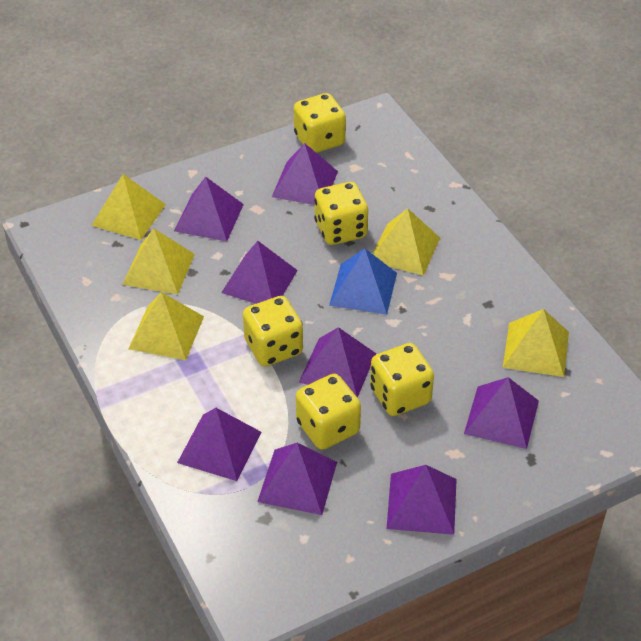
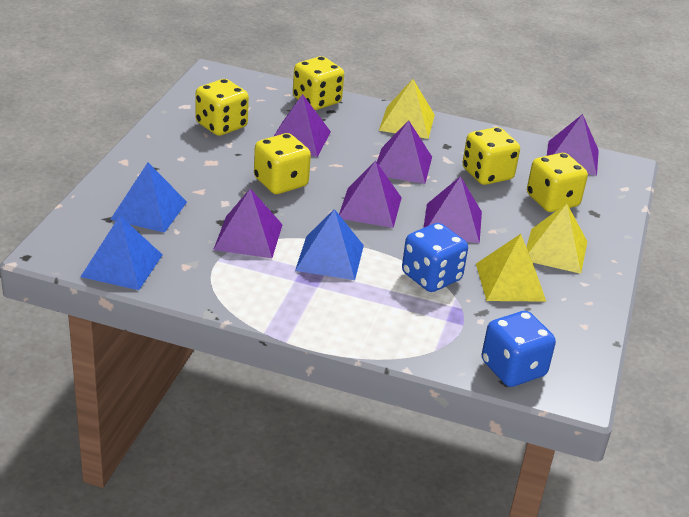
blue dice: 0 -> 2
blue pyramid: 1 -> 3
purple pyramid: 8 -> 6
yellow pyramid: 5 -> 3

